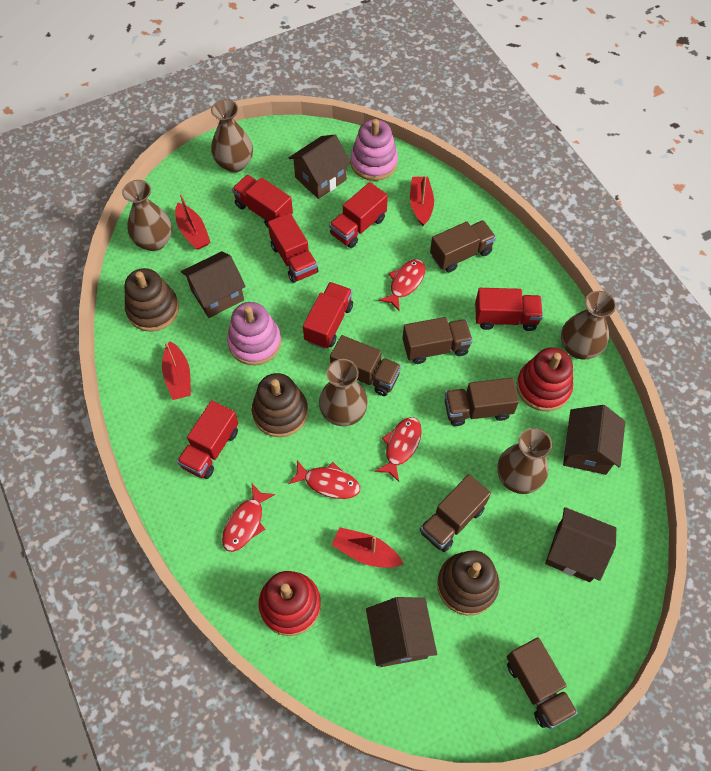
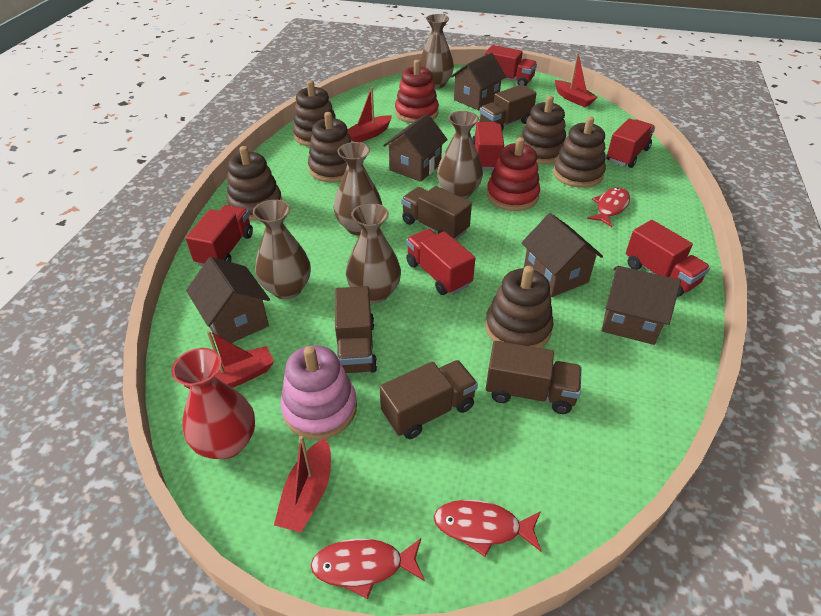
brown stacking toy: 3 -> 6
brown truck: 6 -> 5
pink stacking toy: 2 -> 1
red fish: 4 -> 3
red vase: 0 -> 1

